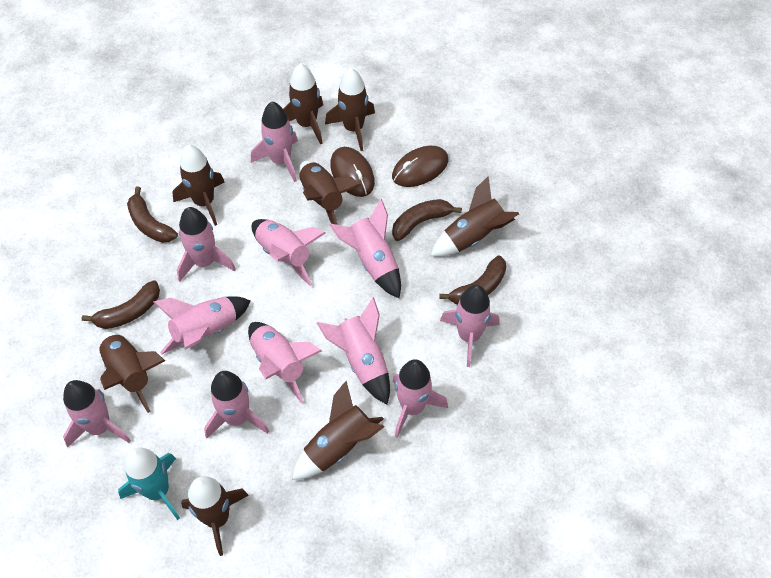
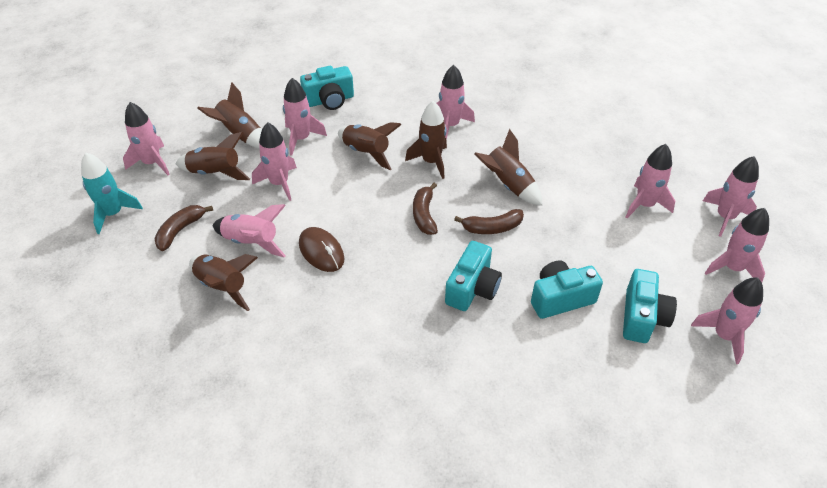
brown banana: 4 -> 3
brown mouse: 2 -> 1
brown rocket: 8 -> 6
pink rocket: 11 -> 9
turquoise camera: 0 -> 4

